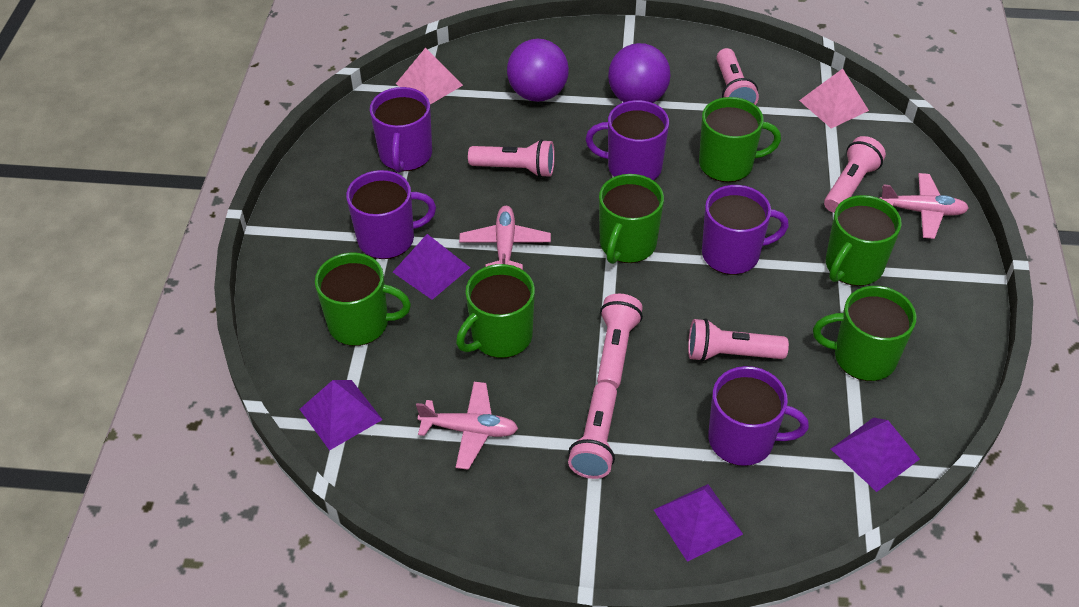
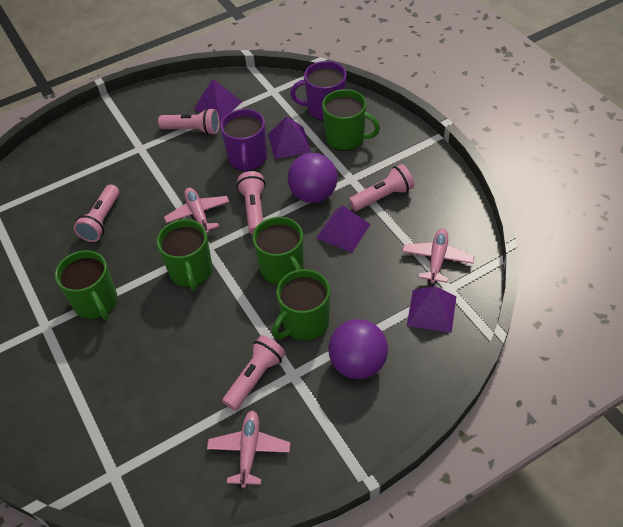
green mug: 6 -> 5
pink flashlight: 6 -> 5
pink pyramid: 2 -> 0
purple mug: 5 -> 2

